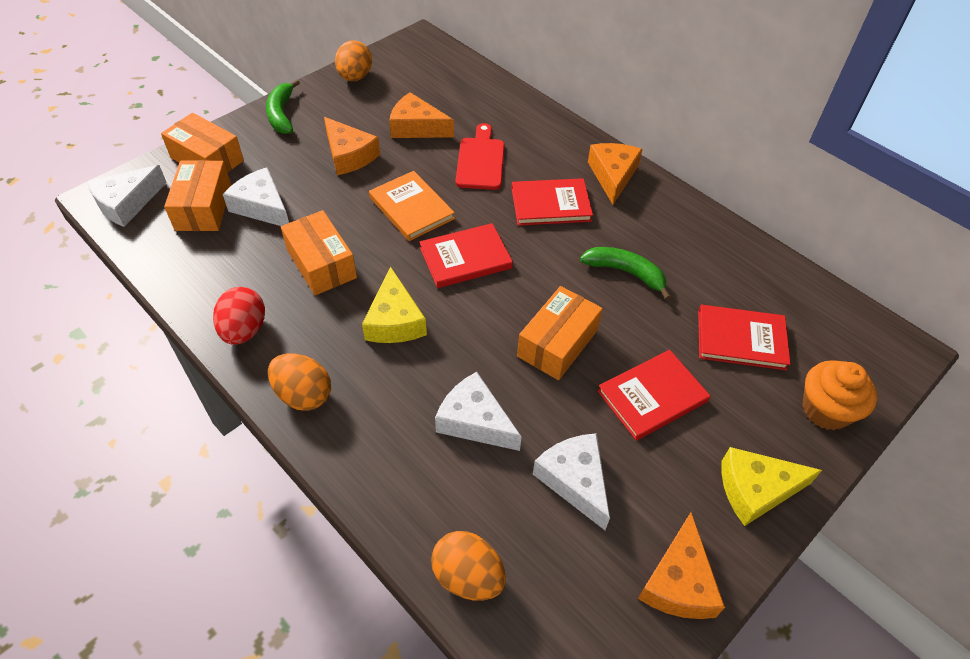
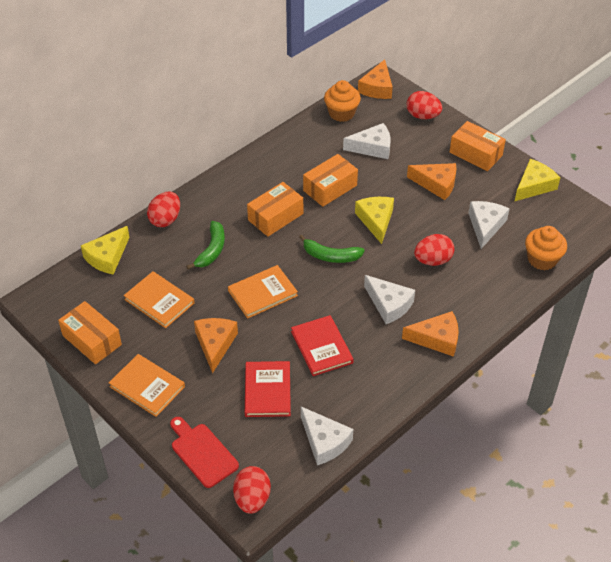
orange book: 1 -> 3
orange cupcake: 1 -> 2
orange egg: 3 -> 0
red book: 4 -> 2
red egg: 1 -> 4
yellow cheese: 2 -> 3

